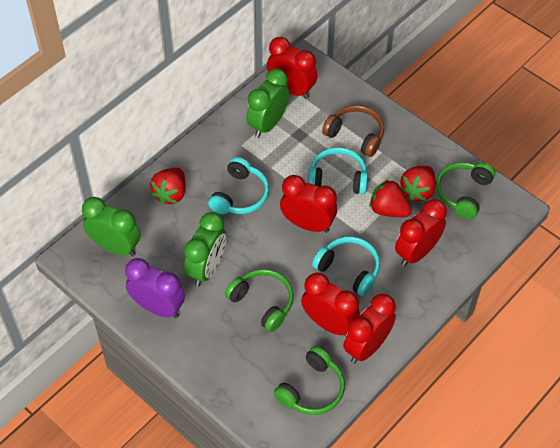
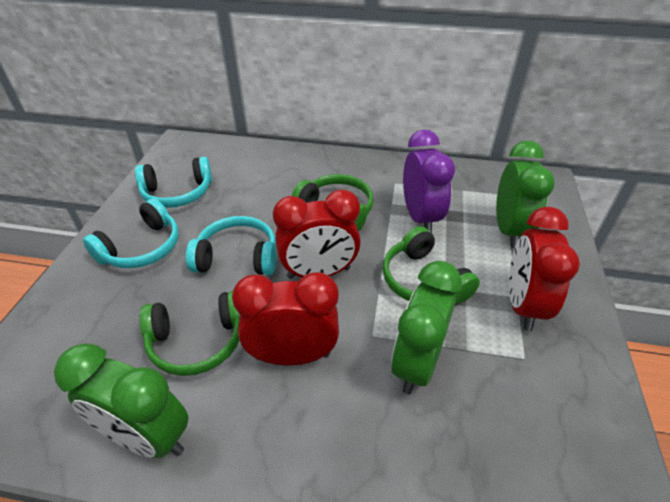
brown headphones: 1 -> 0
red clock: 5 -> 3
red strawberry: 3 -> 0

